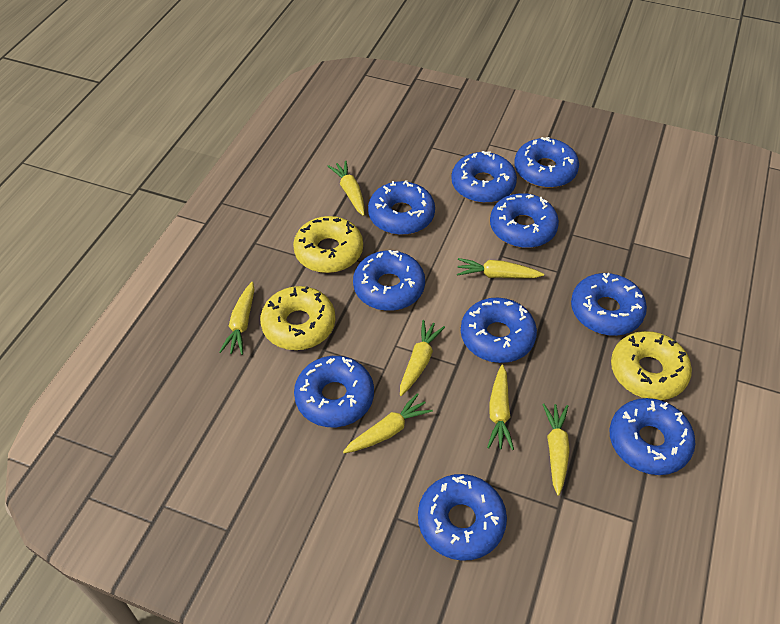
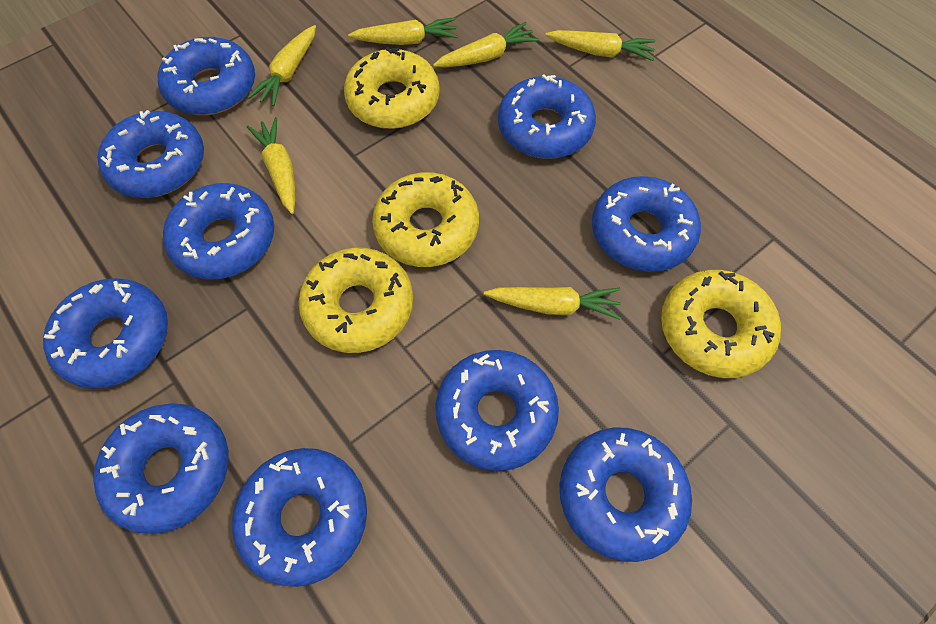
yellow carrot: 7 -> 6
yellow donut: 3 -> 4

